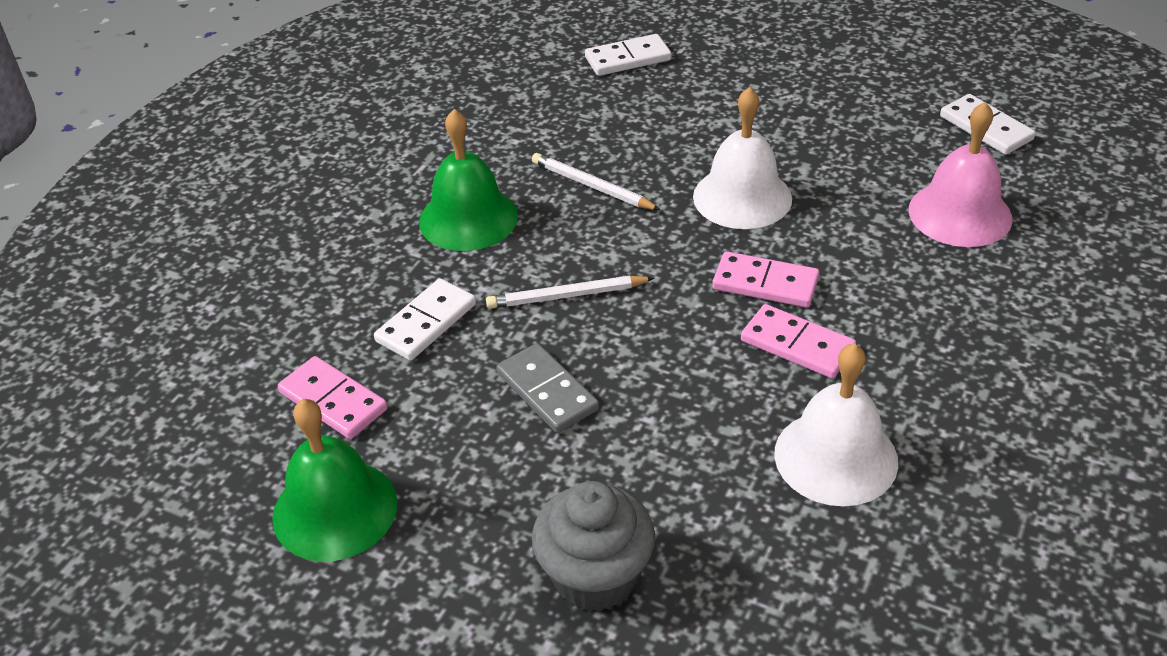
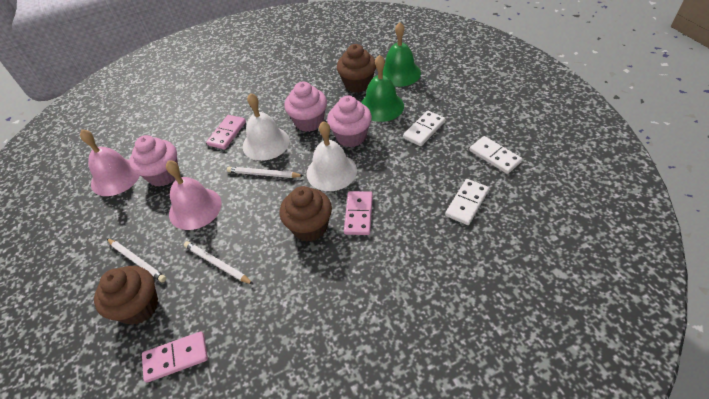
brown cupcake: 0 -> 3
grey cupcake: 1 -> 0
grey domino: 1 -> 0
pink bell: 1 -> 2
pink cupcake: 0 -> 3
white pencil: 2 -> 3

